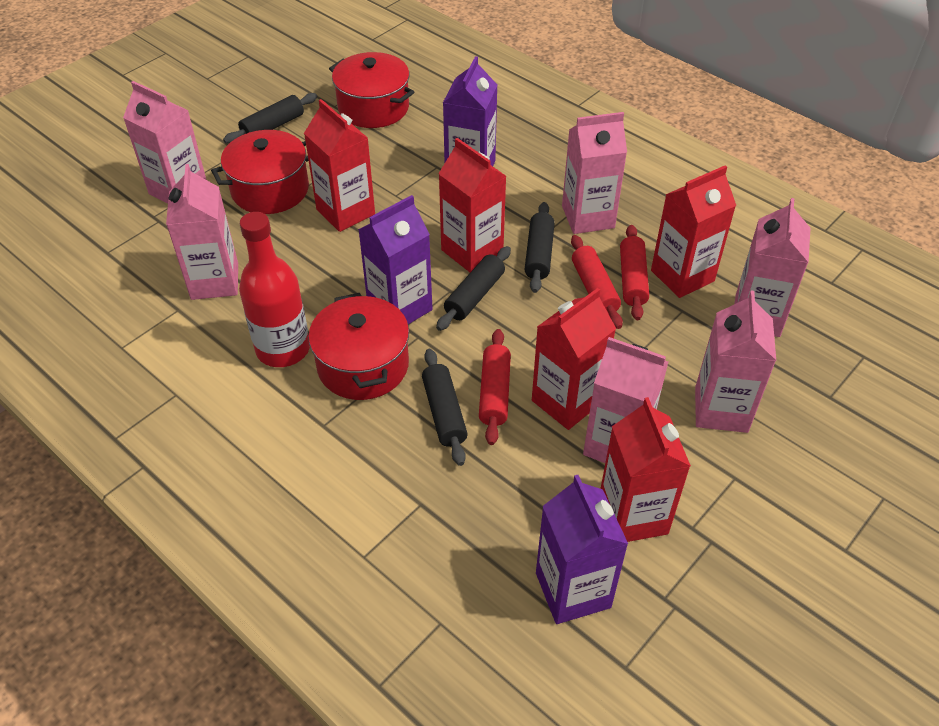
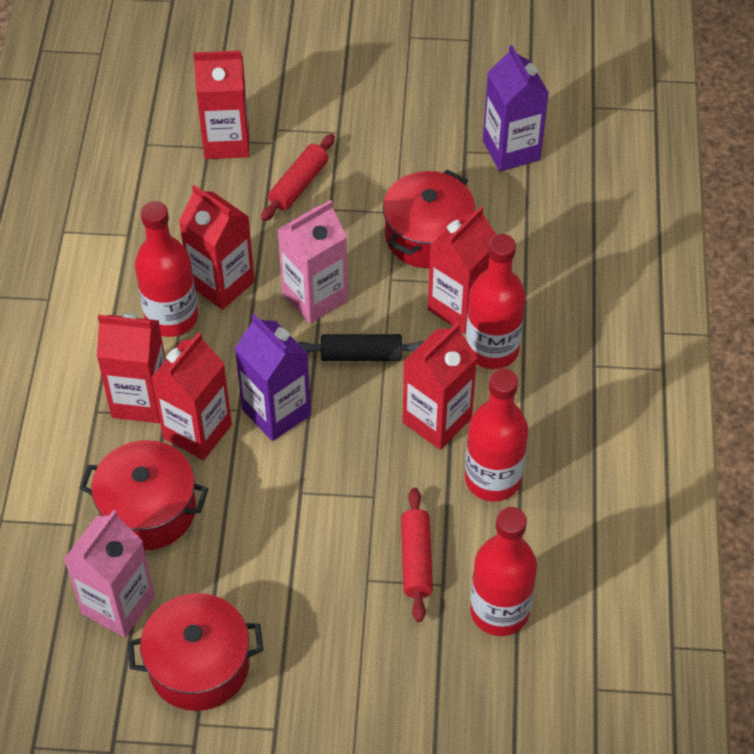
black rolling pin: 4 -> 1
pink carton: 6 -> 2
purple carton: 3 -> 2
red bottle: 1 -> 4
red carton: 5 -> 6
red rolling pin: 3 -> 2

